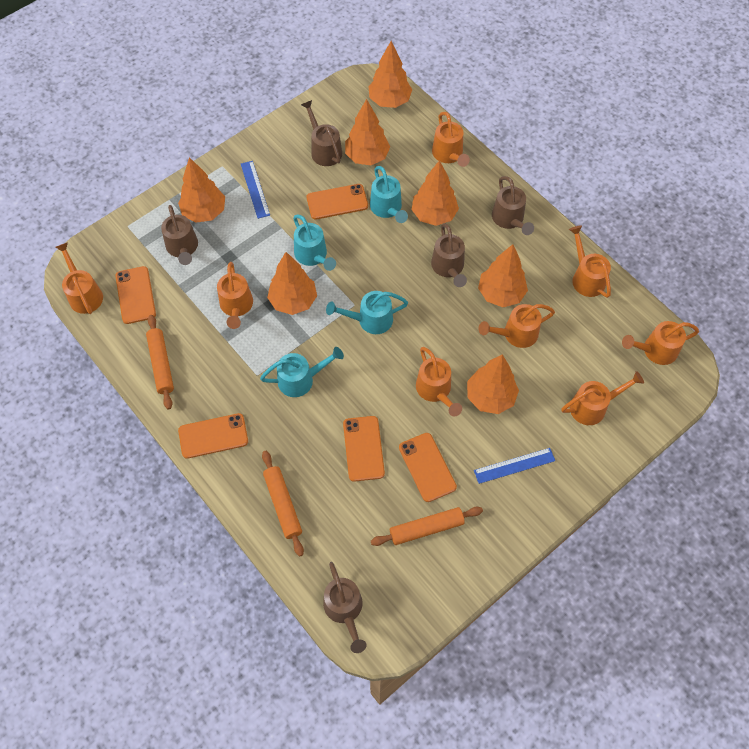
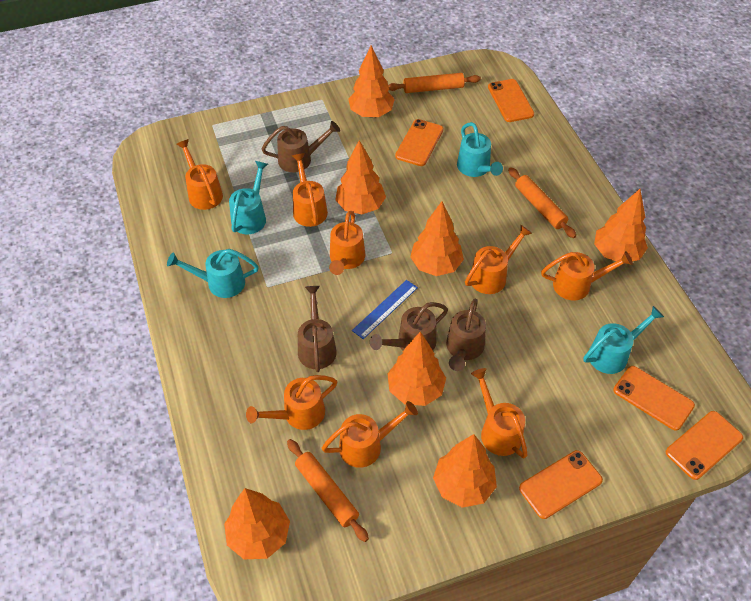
blue ruler: 2 -> 1
brown watering can: 5 -> 4

